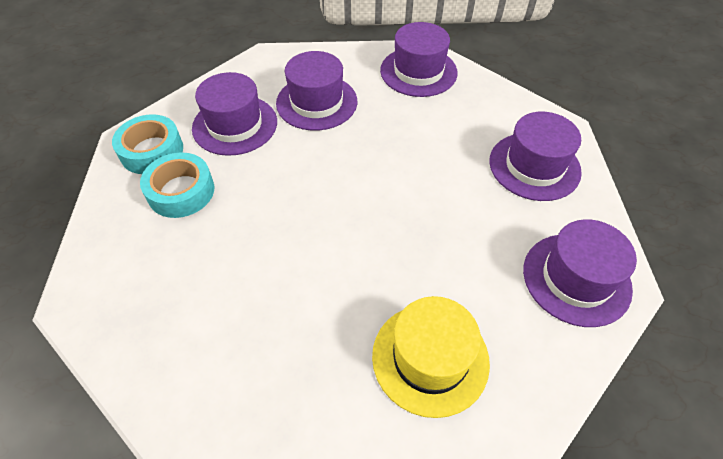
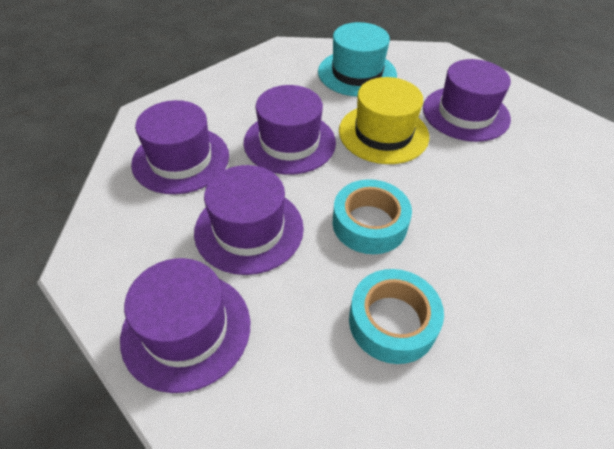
turquoise hat: 0 -> 1

